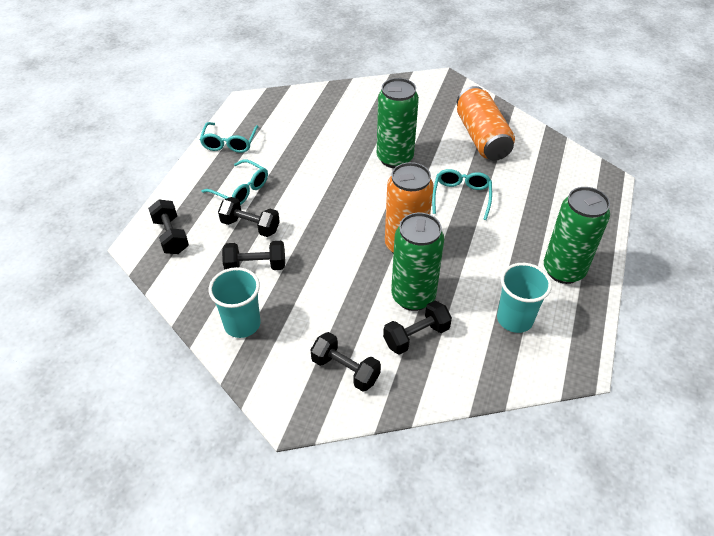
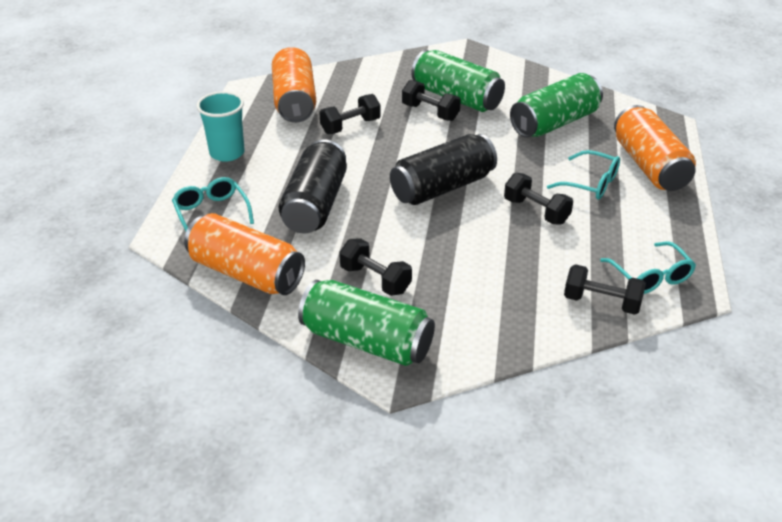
black can: 0 -> 2
orange can: 2 -> 3
turquoise cup: 2 -> 1

